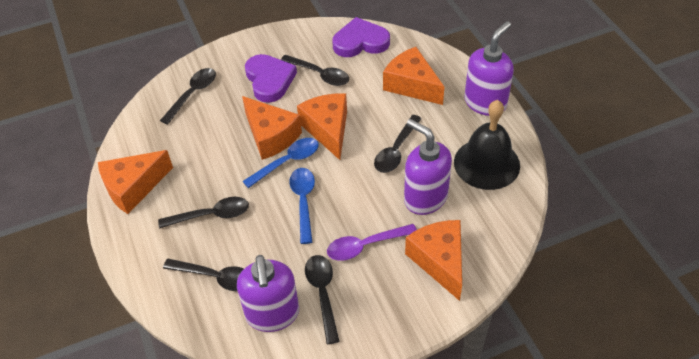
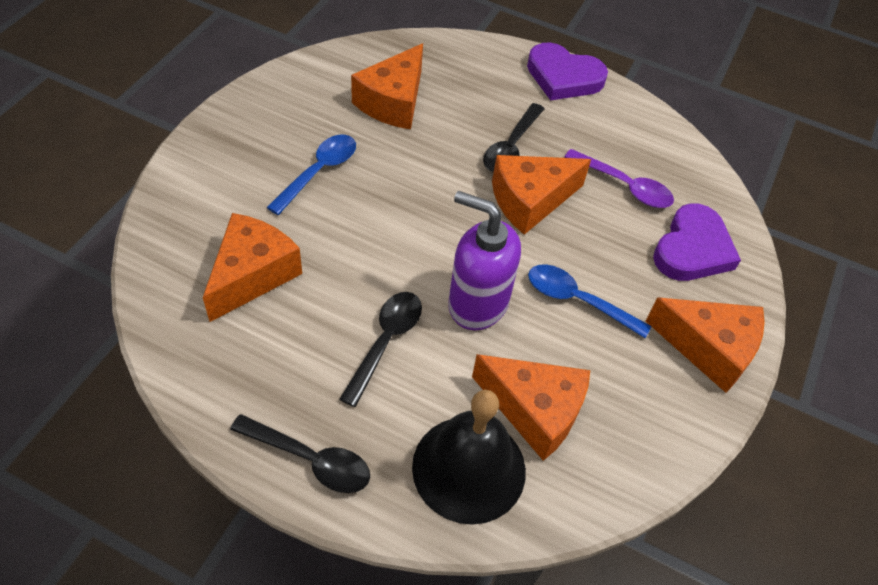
black spoon: 6 -> 3
purple soap dispenser: 3 -> 1

